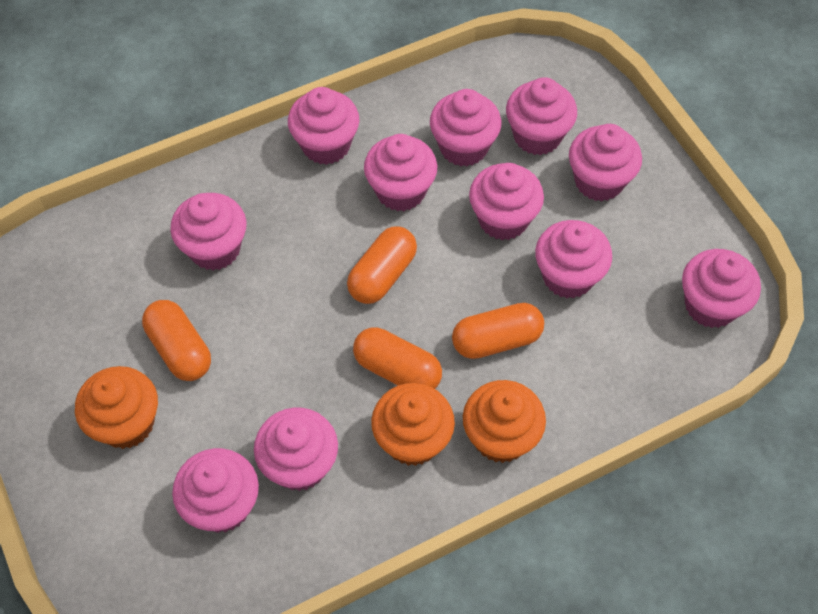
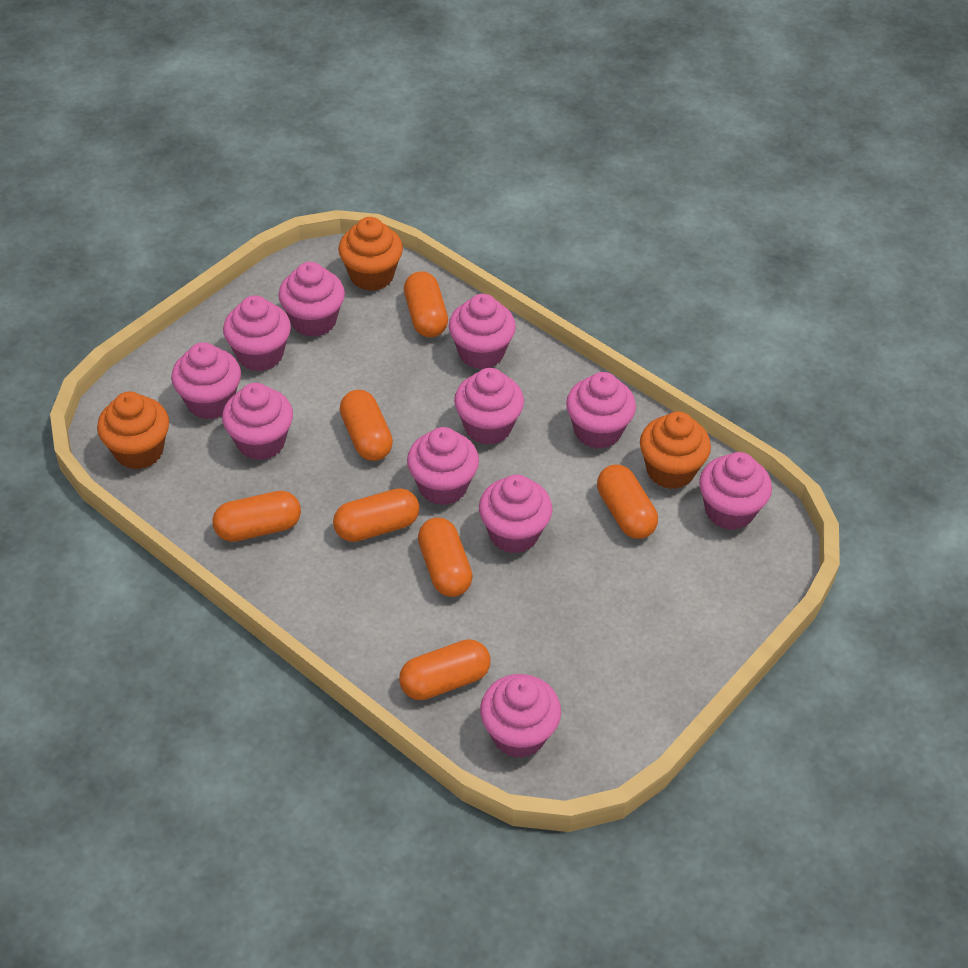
orange capsule: 4 -> 7

